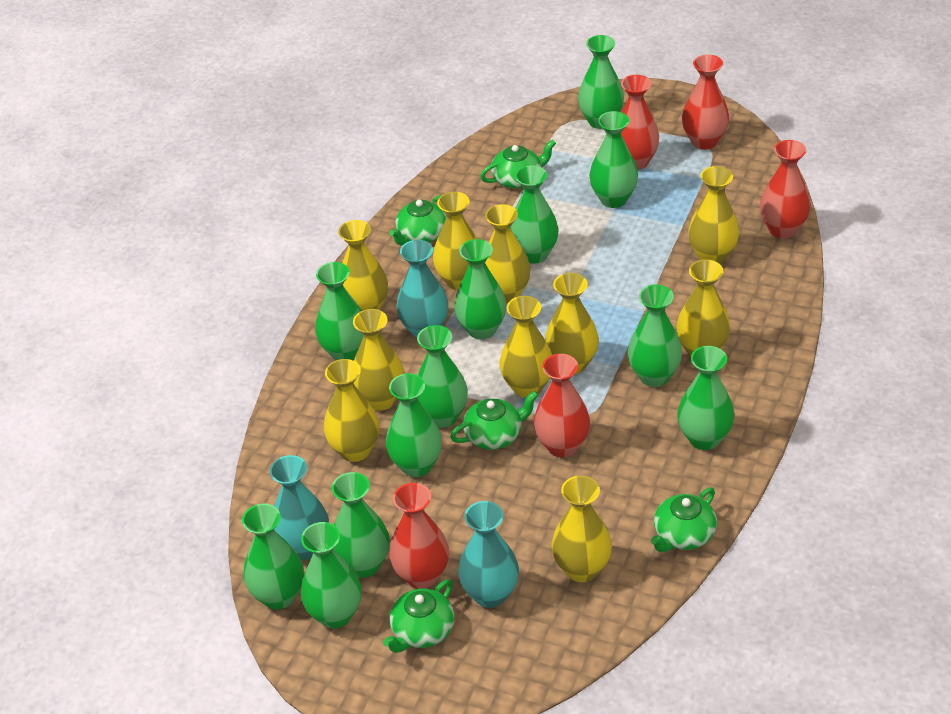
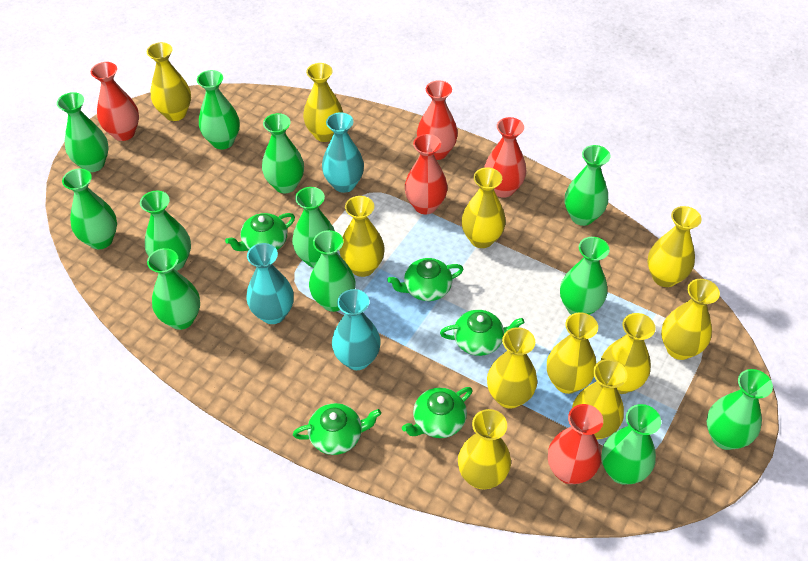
yellow vase: 10 -> 11

